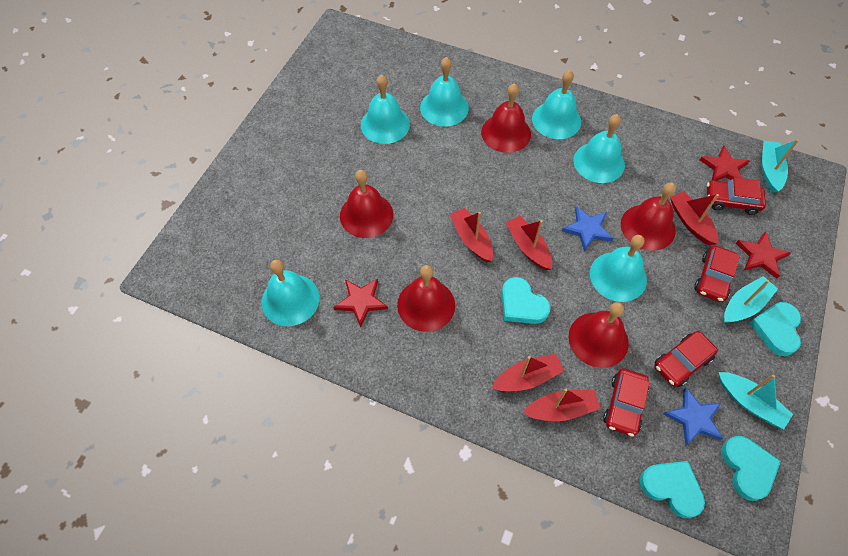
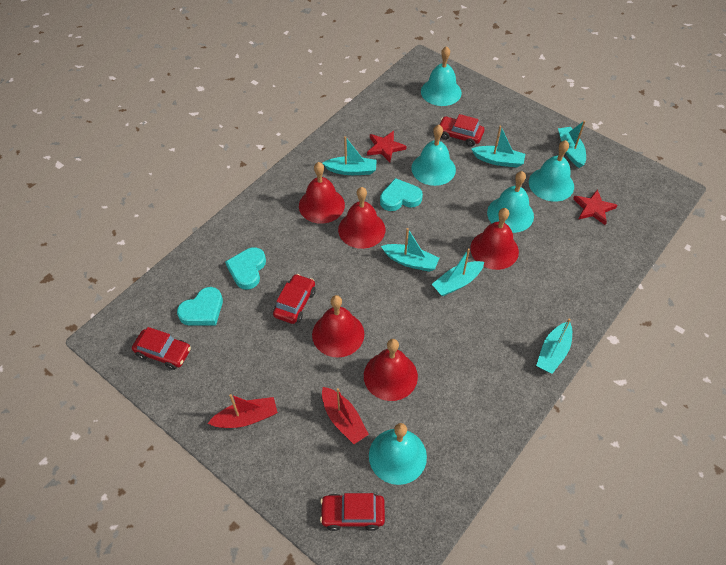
blue star: 2 -> 0
red boat: 5 -> 2
red star: 3 -> 2
turquoise bell: 6 -> 5
turquoise boat: 3 -> 6
turquoise heart: 4 -> 3

